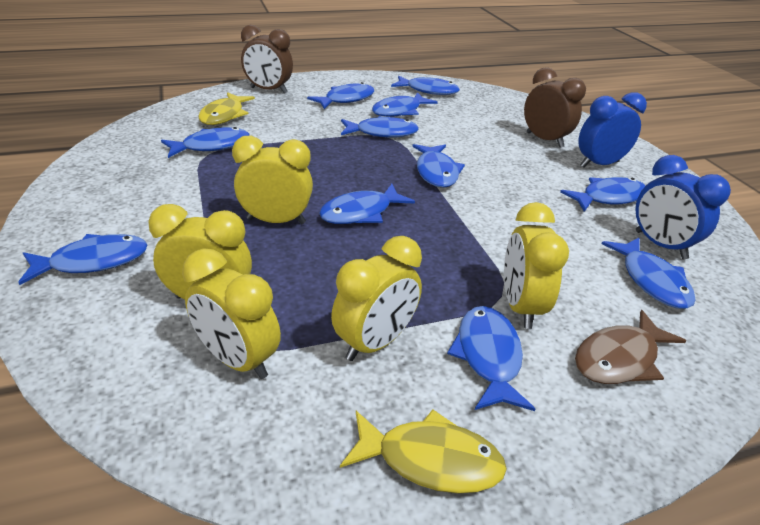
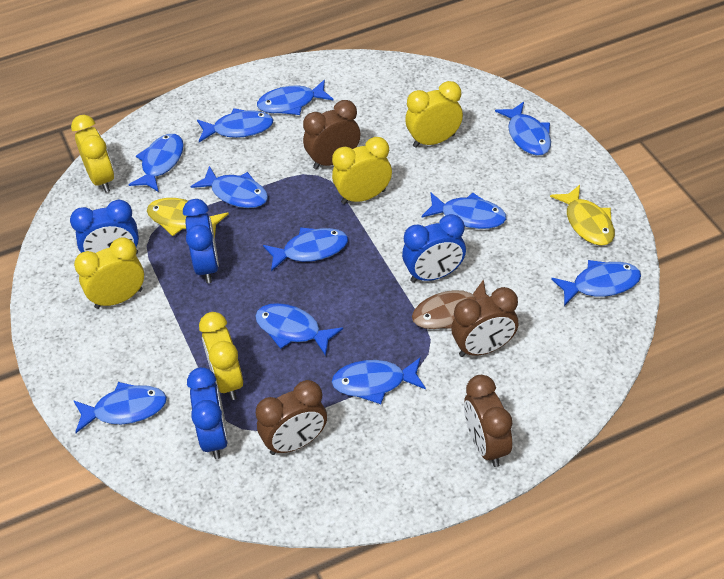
blue clock: 2 -> 4
brown clock: 2 -> 4

